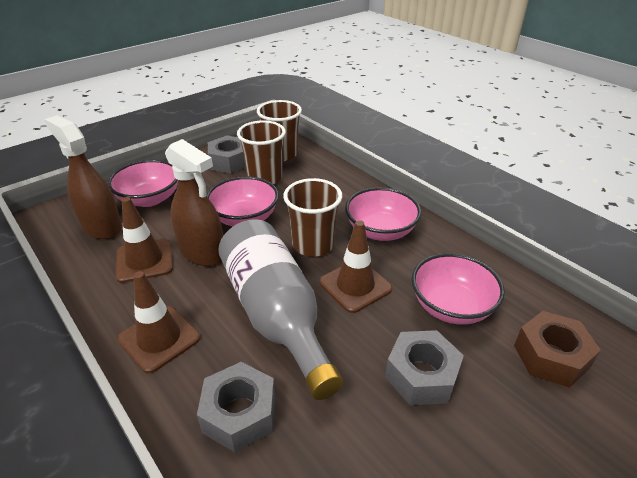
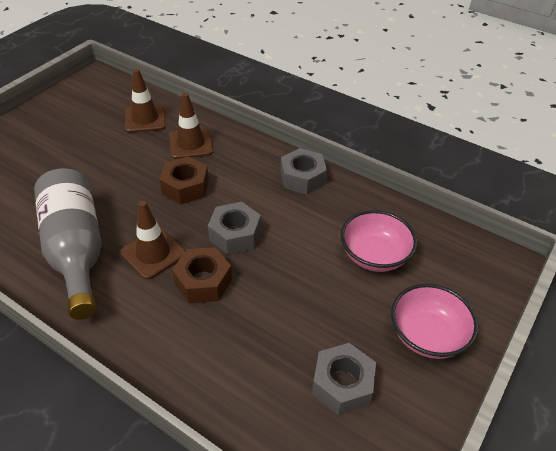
brown cup: 3 -> 0
brown nut: 1 -> 2
brown spray bottle: 2 -> 0
pink bowl: 4 -> 2

